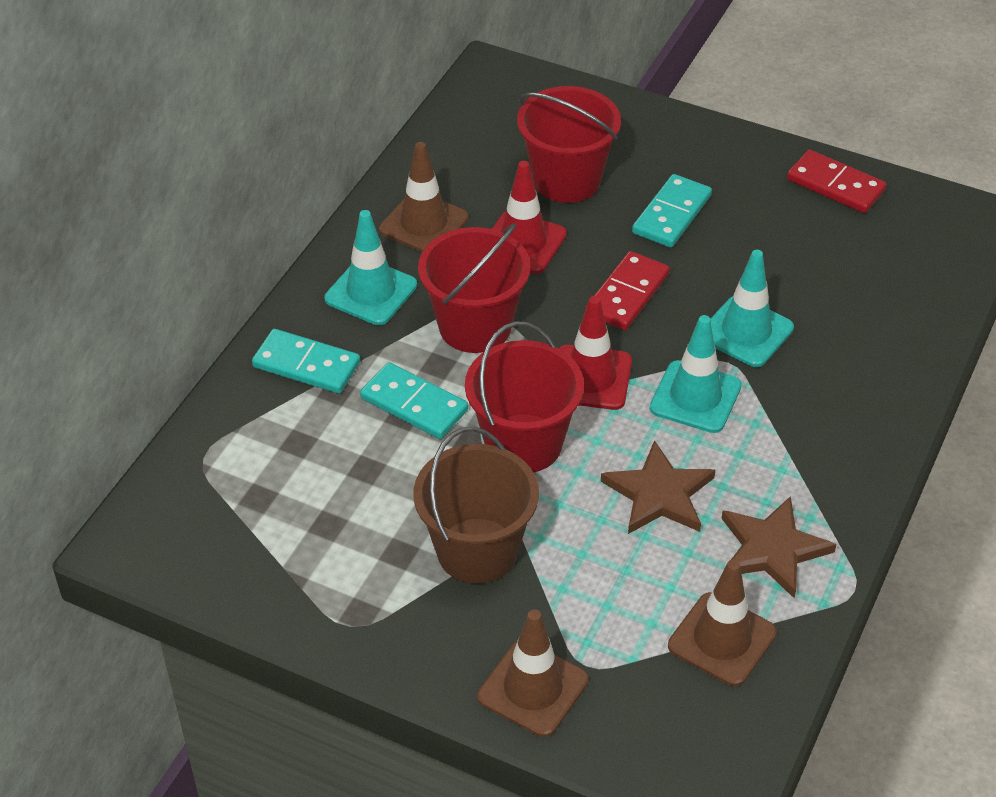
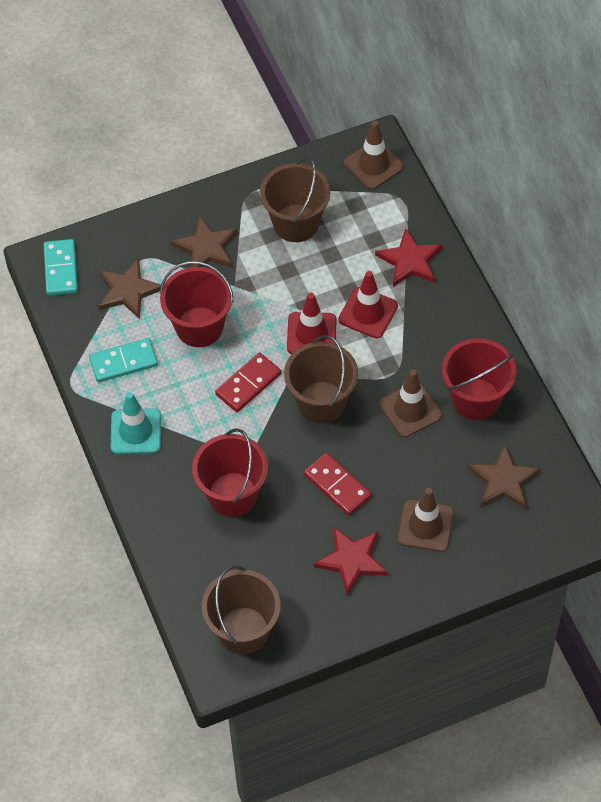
brown bucket: 1 -> 3
brown star: 2 -> 3
red star: 0 -> 2
turquoise domino: 3 -> 2
turquoise traffic cone: 3 -> 1

